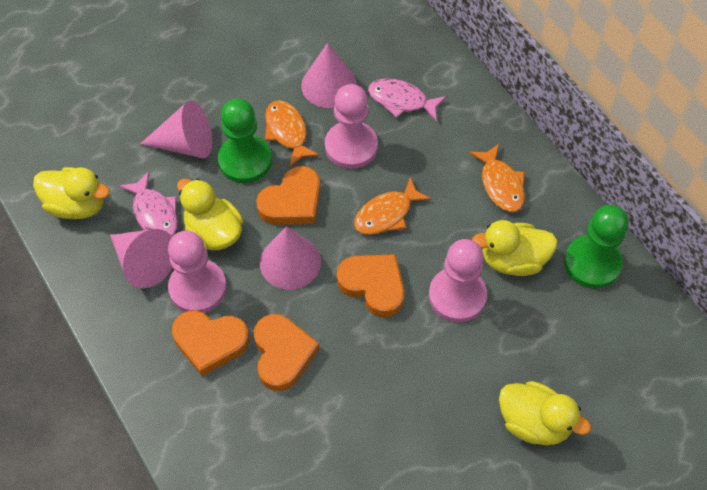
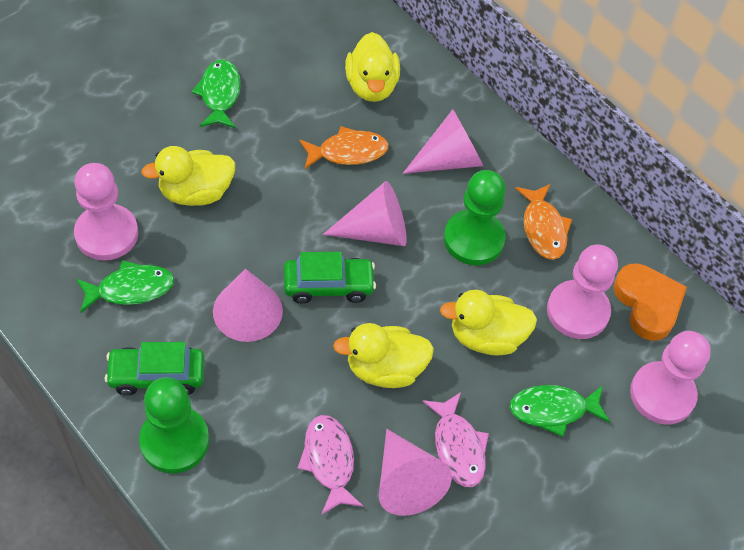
green car: 0 -> 2
green fish: 0 -> 3
orange fish: 3 -> 2
orange heart: 4 -> 1

